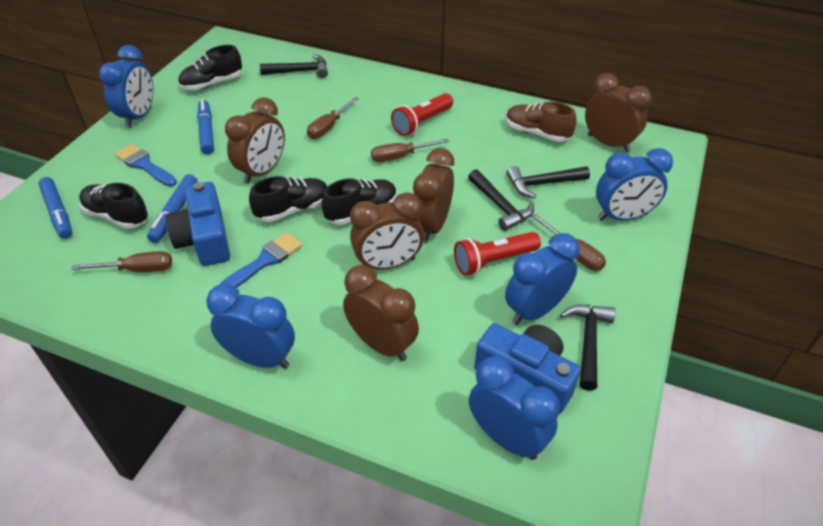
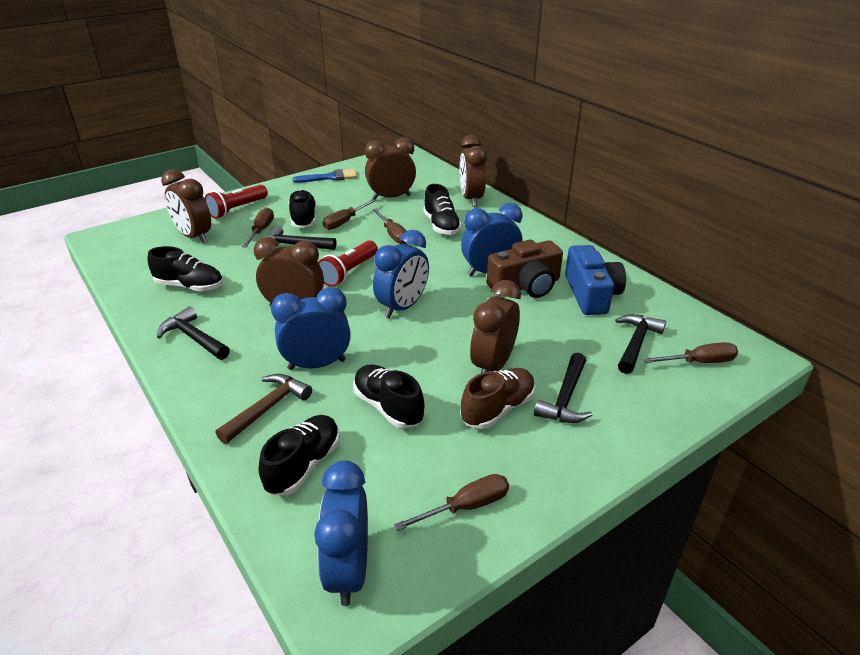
black shoe: 4 -> 5
blue brush: 2 -> 1
blue camera: 2 -> 1
blue clock: 5 -> 4
blue marker: 3 -> 0
brown camera: 0 -> 1
brown hammer: 0 -> 1
brown screwdriver: 4 -> 5

